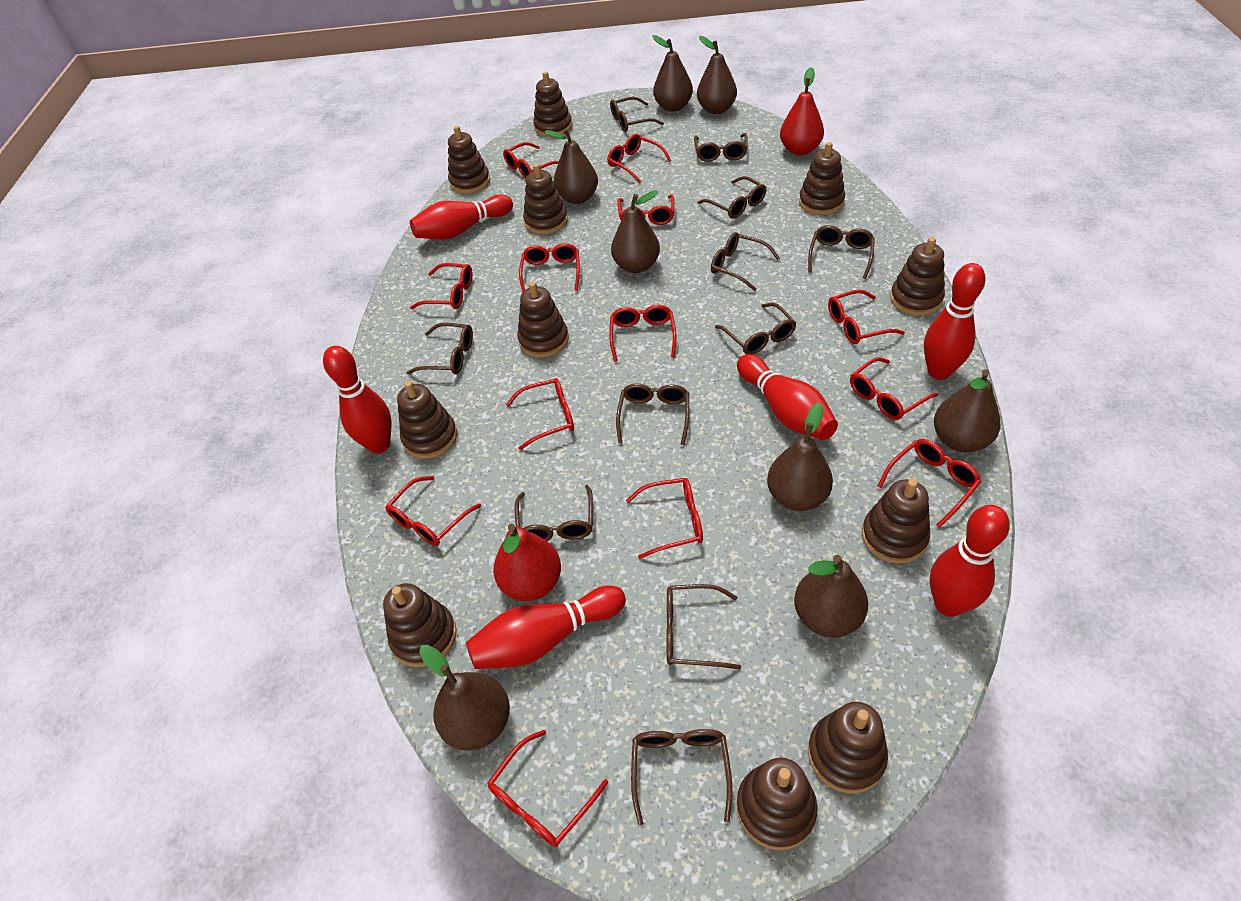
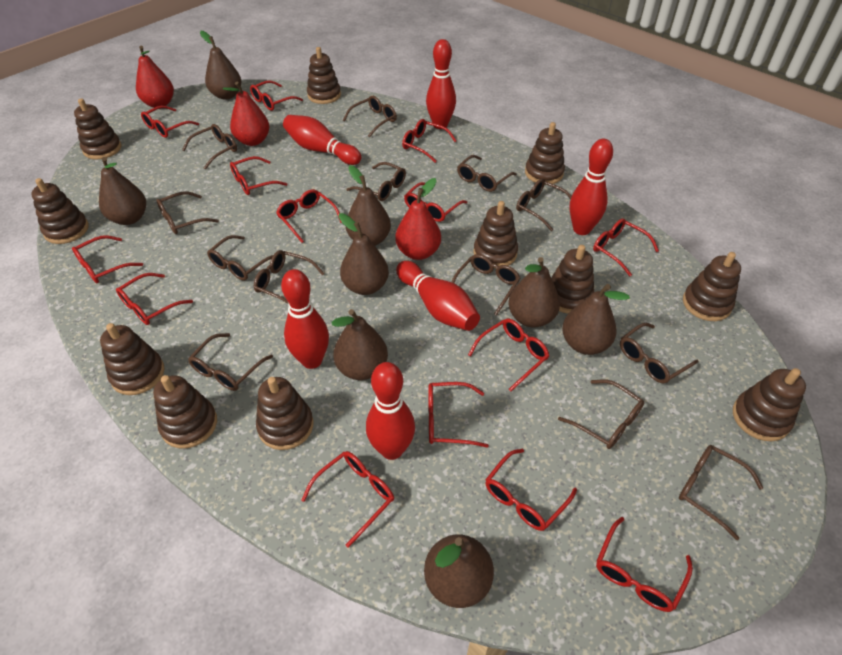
brown glasses: 11 -> 13
red glasses: 13 -> 14
red pear: 2 -> 3

